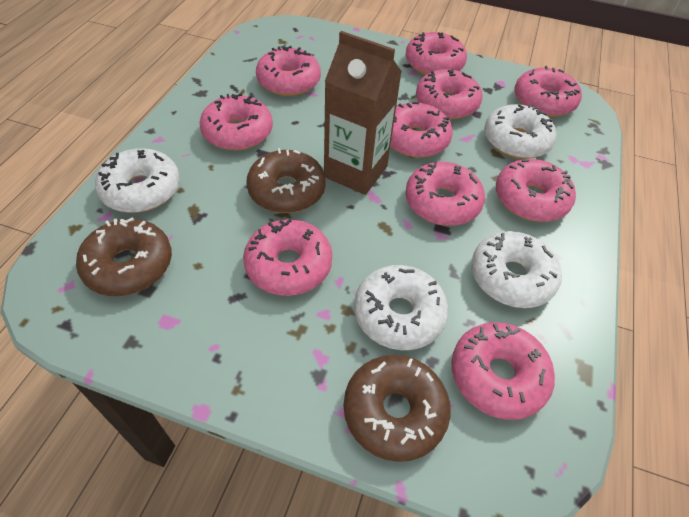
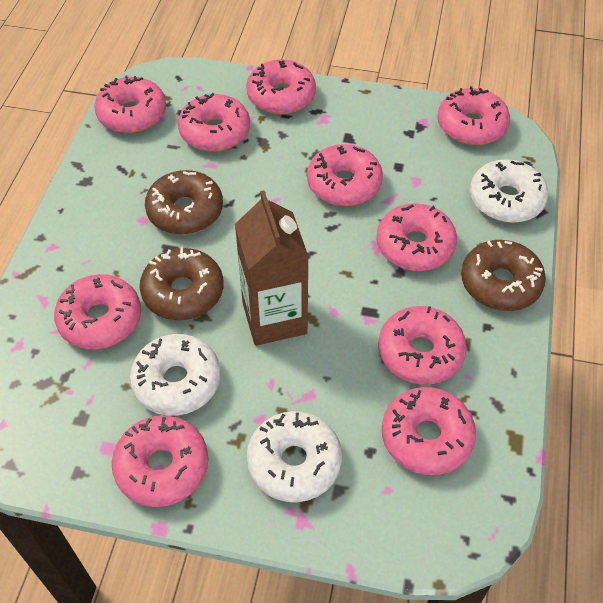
white donut: 4 -> 3

